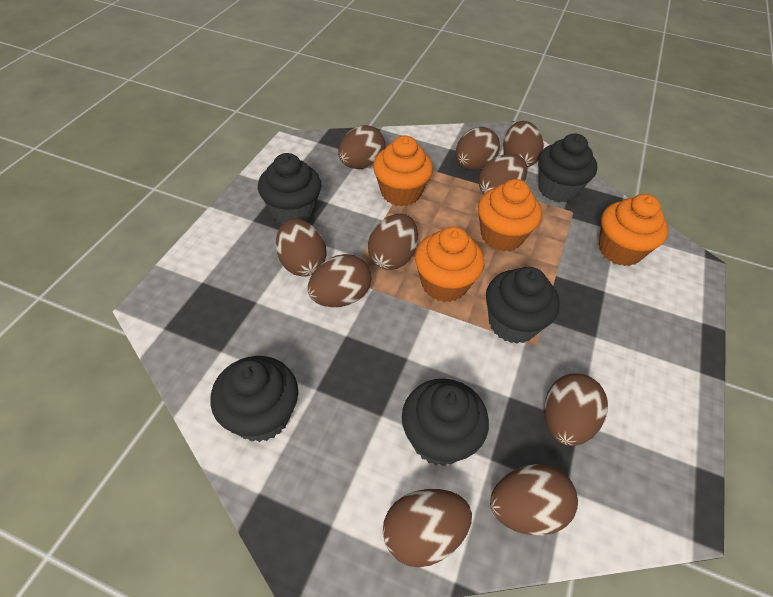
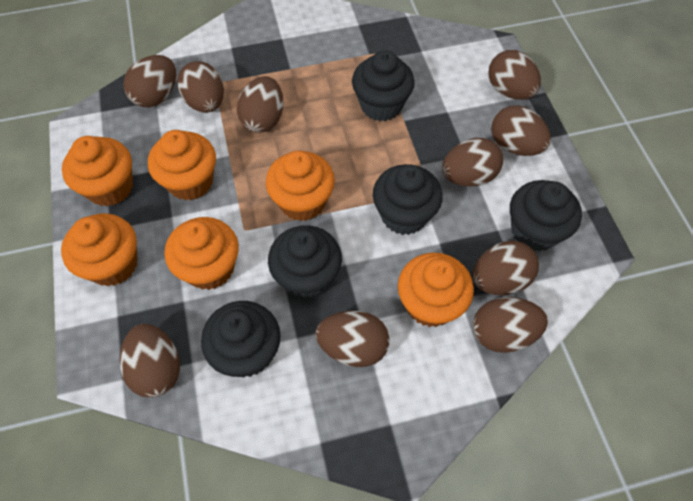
orange cupcake: 4 -> 6

